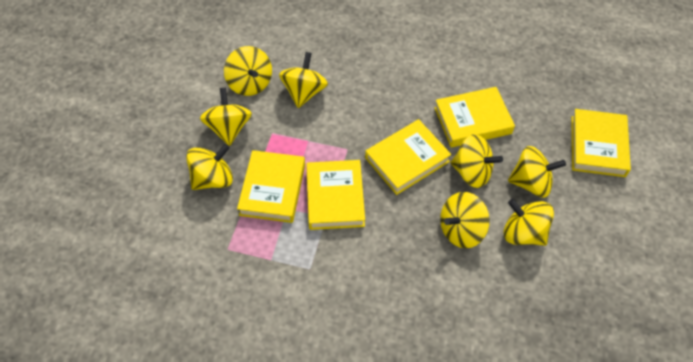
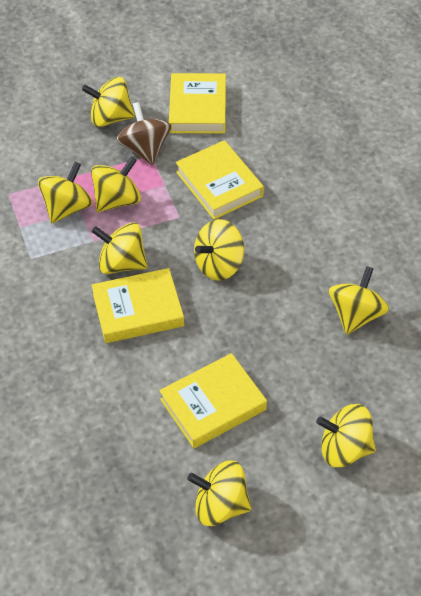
brown spinning top: 0 -> 1
yellow book: 5 -> 4

